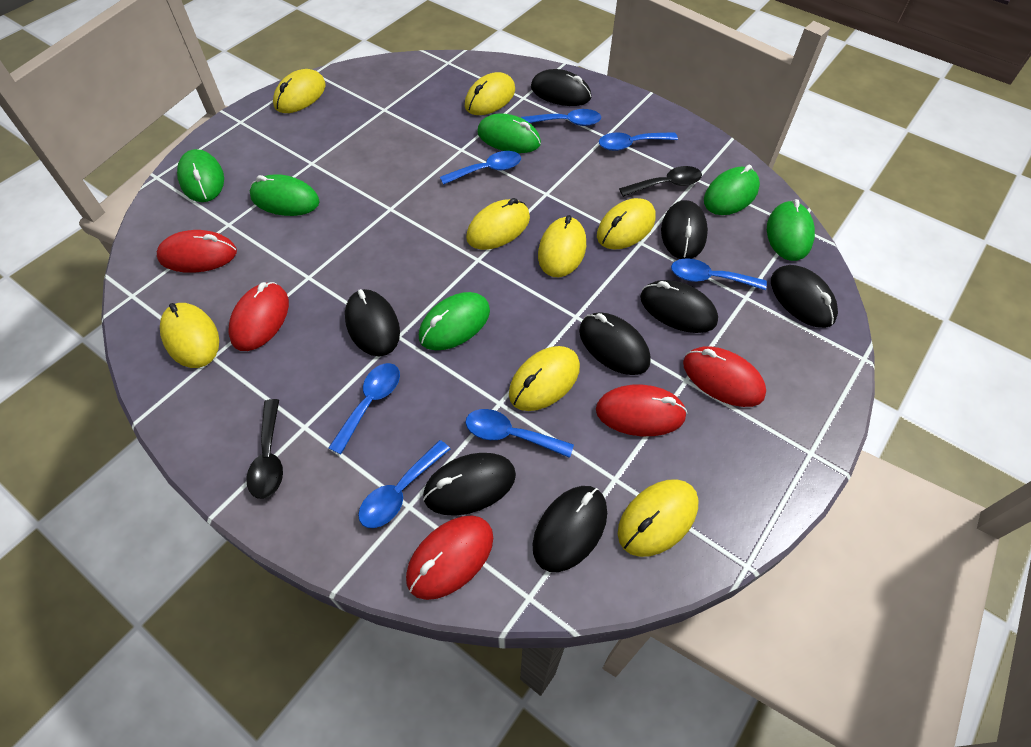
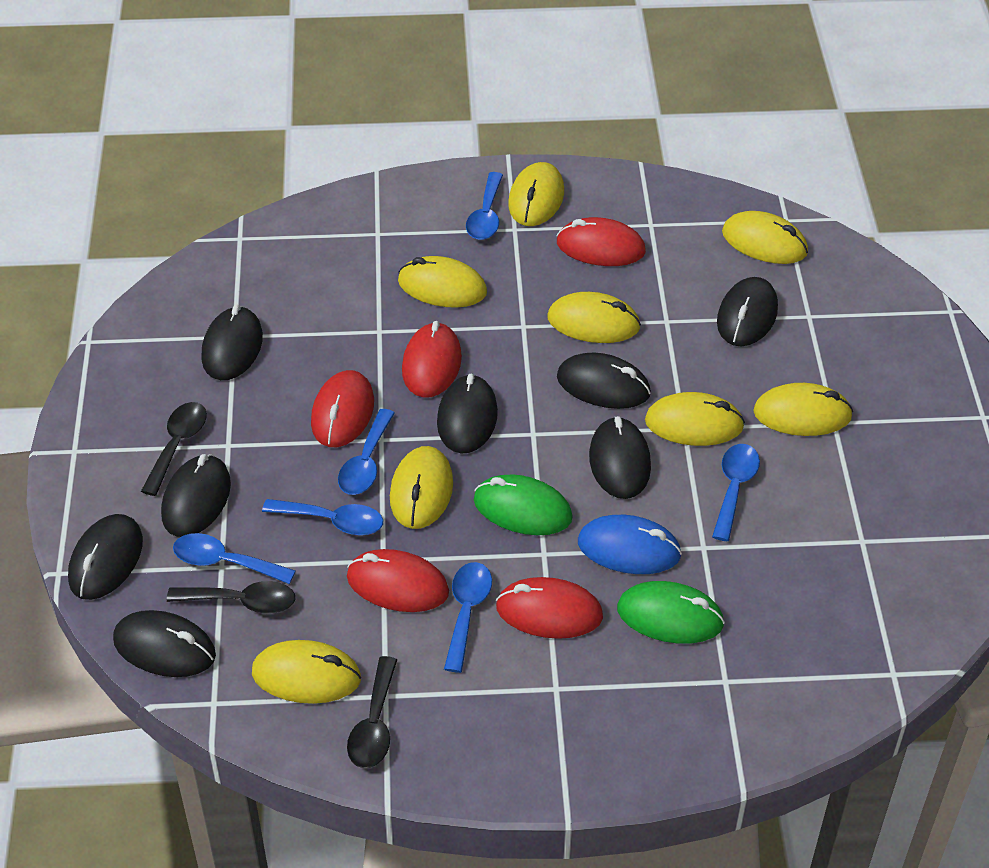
black spoon: 2 -> 3
blue mouse: 0 -> 1
blue spoon: 7 -> 6
green mouse: 6 -> 2

